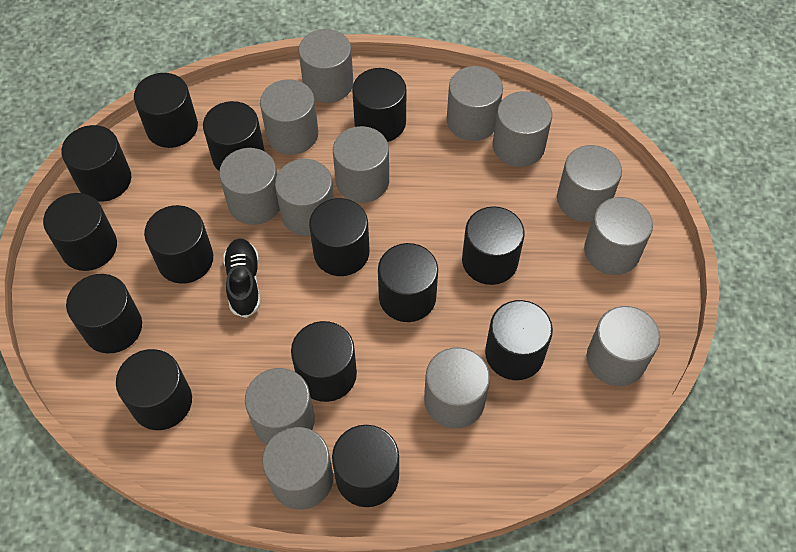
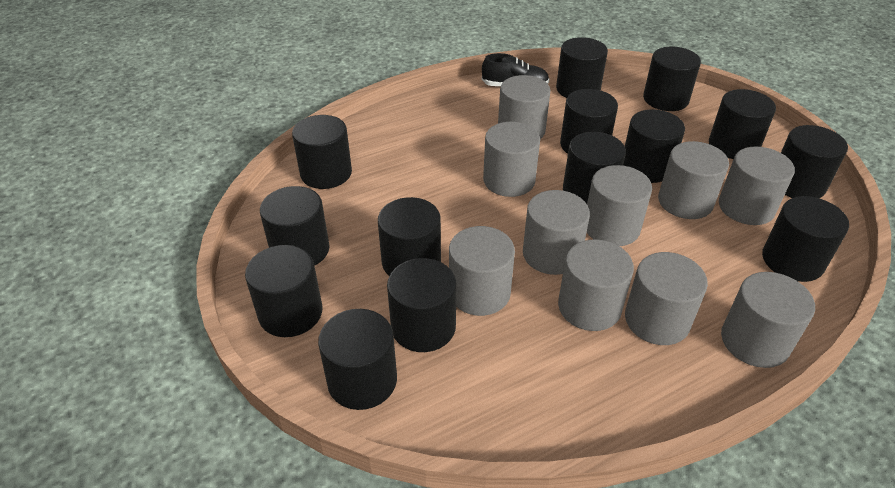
grey cylinder: 13 -> 10

